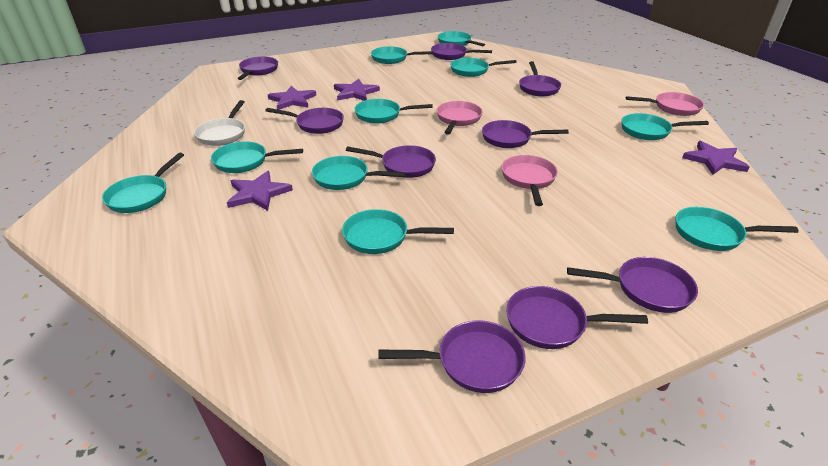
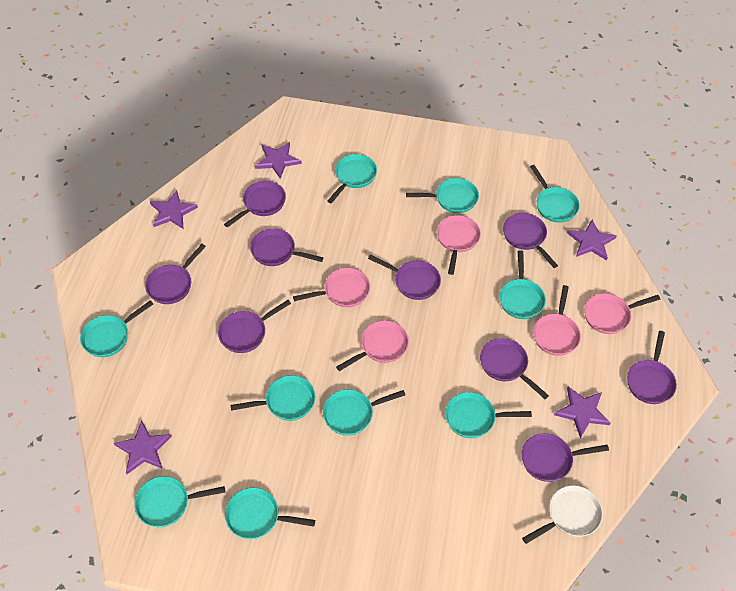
pink pan: 3 -> 5
purple star: 4 -> 5

